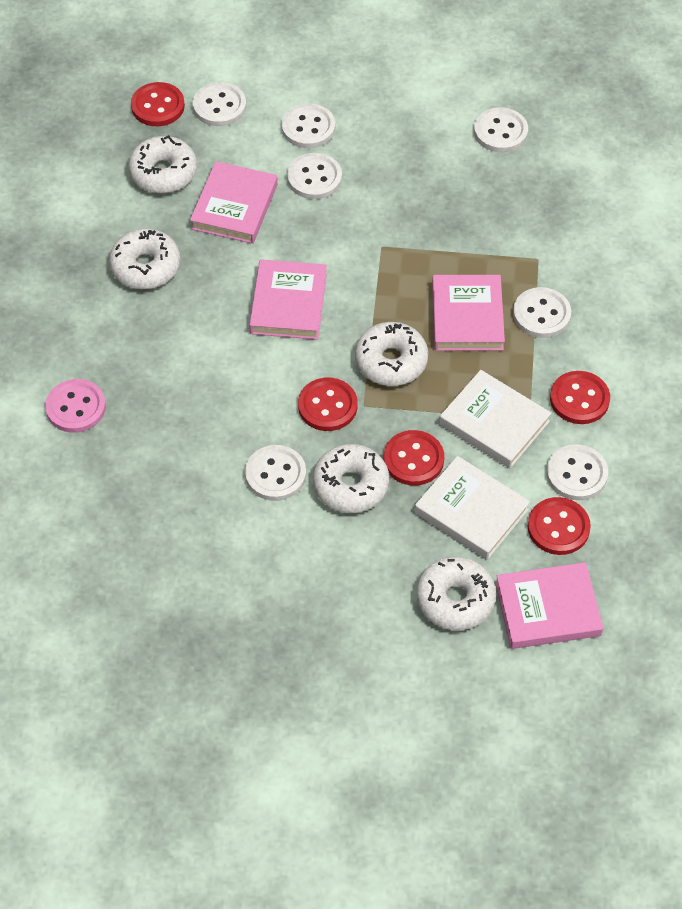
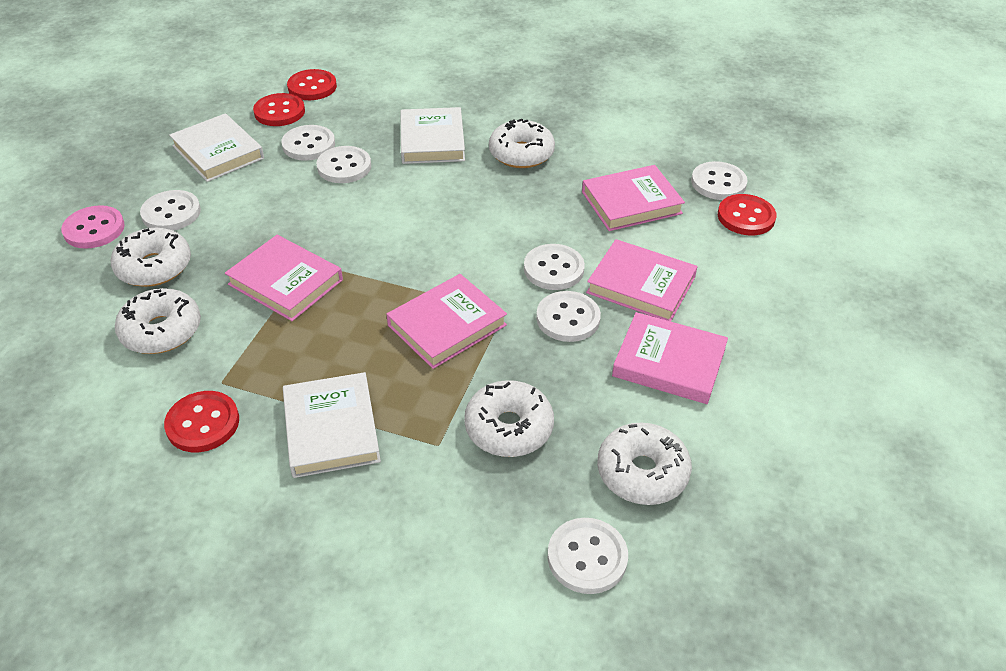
pink book: 4 -> 5
red button: 5 -> 4
white book: 2 -> 3

